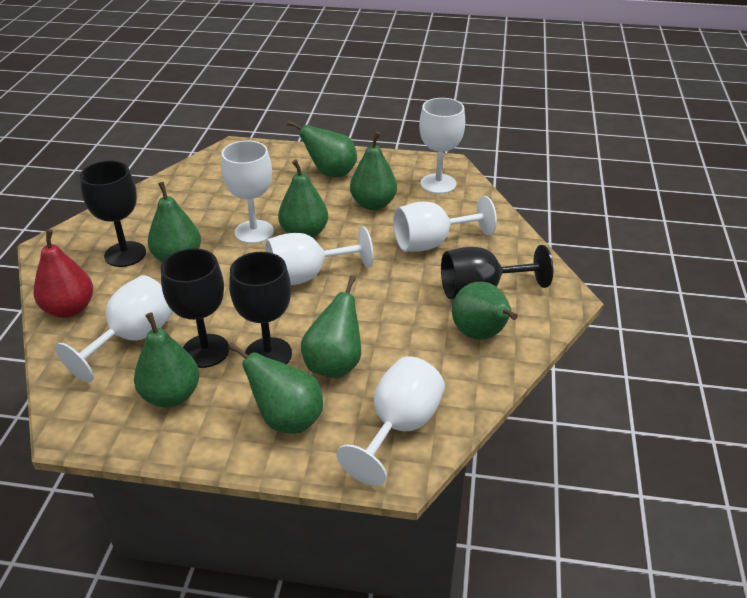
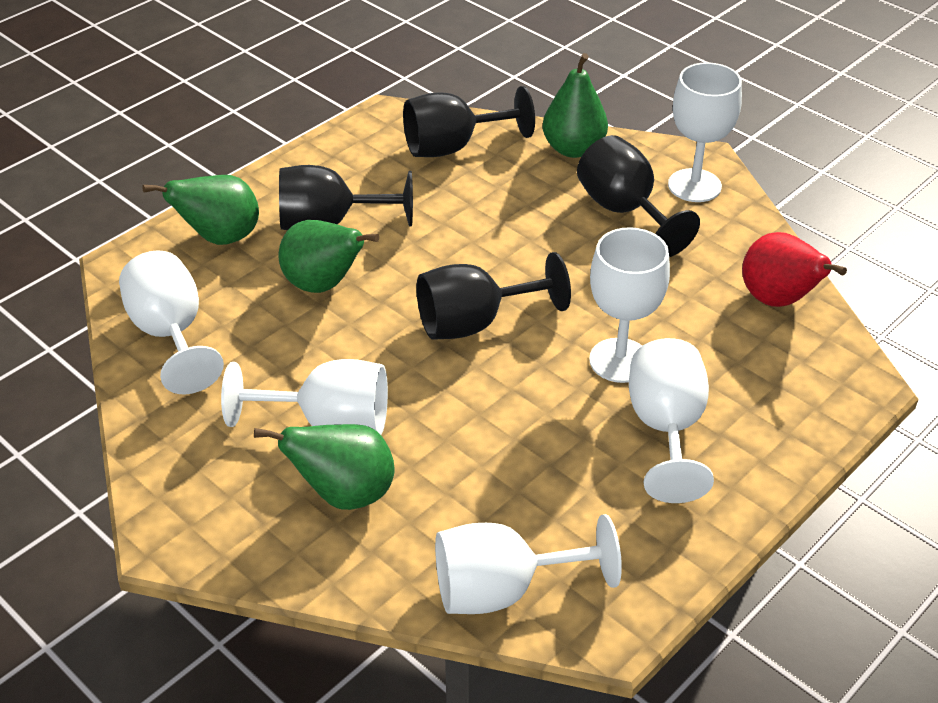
green pear: 8 -> 4

